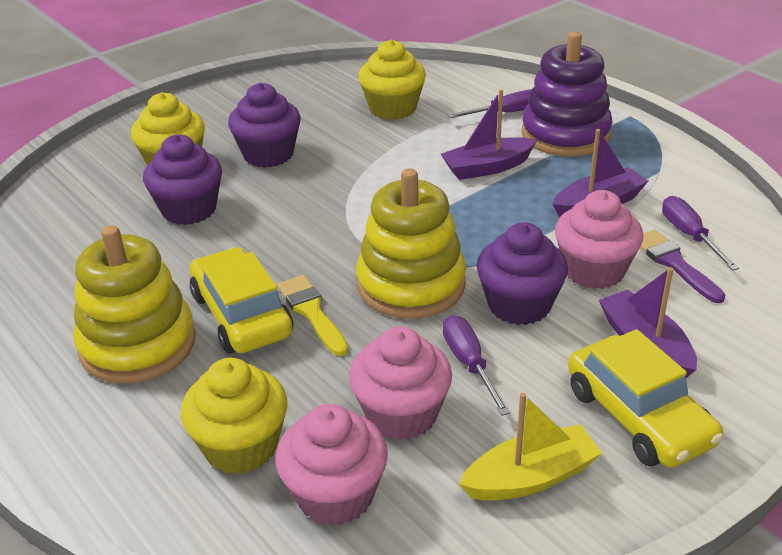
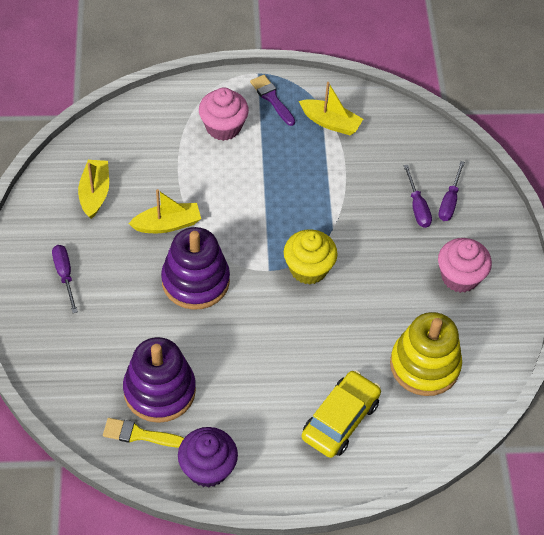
pink cupcake: 3 -> 2
purple boat: 3 -> 0
purple cupcake: 3 -> 1
purple stacking toy: 1 -> 2
yellow boat: 1 -> 3
yellow car: 2 -> 1
yellow cupcake: 3 -> 1
yellow stacking toy: 2 -> 1

